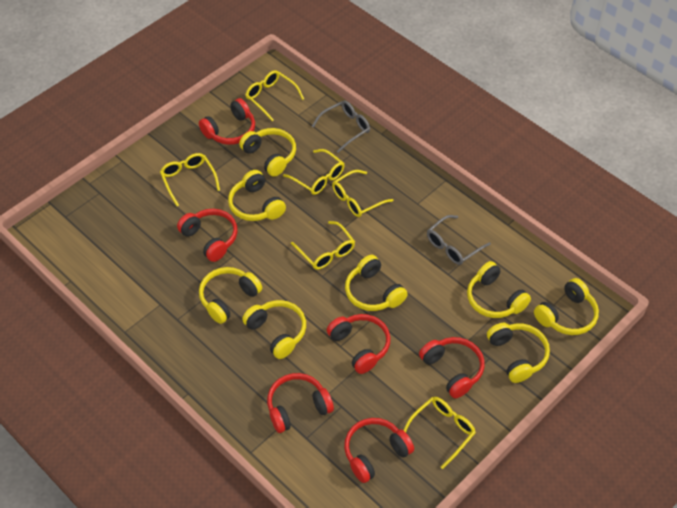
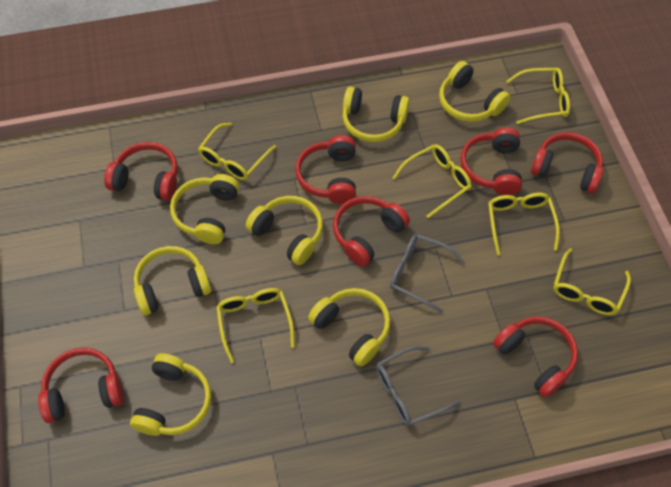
red headphones: 6 -> 7
yellow headphones: 8 -> 7

